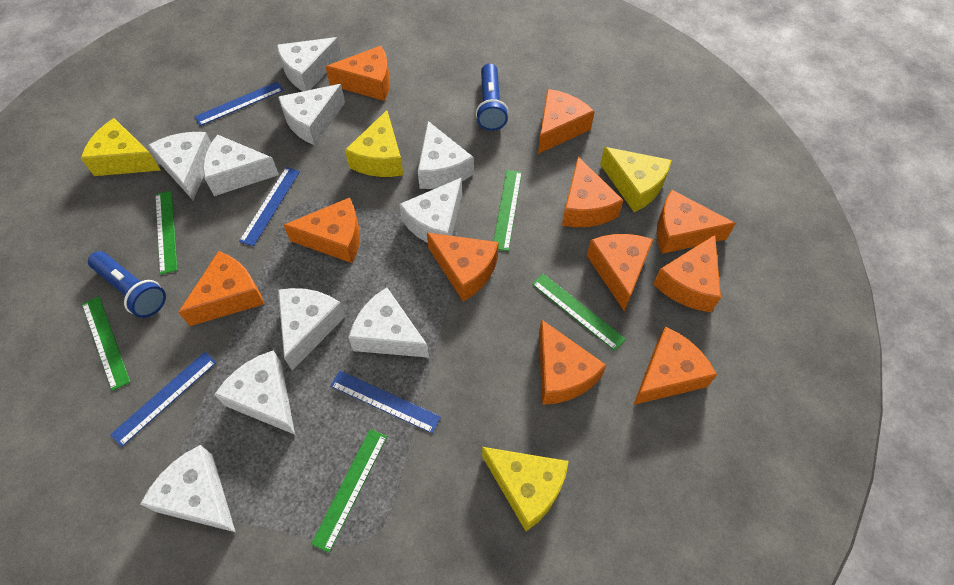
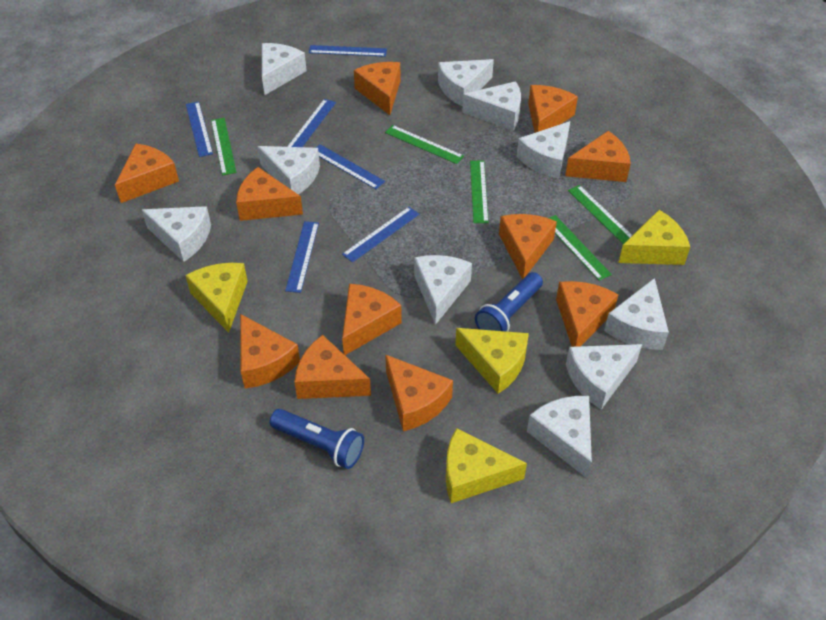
blue ruler: 4 -> 6

